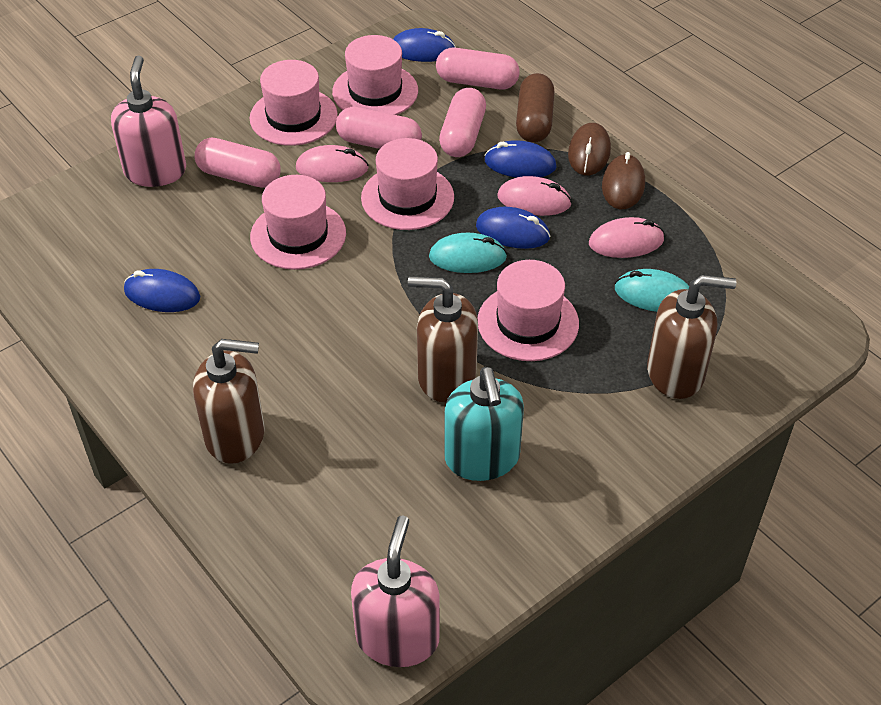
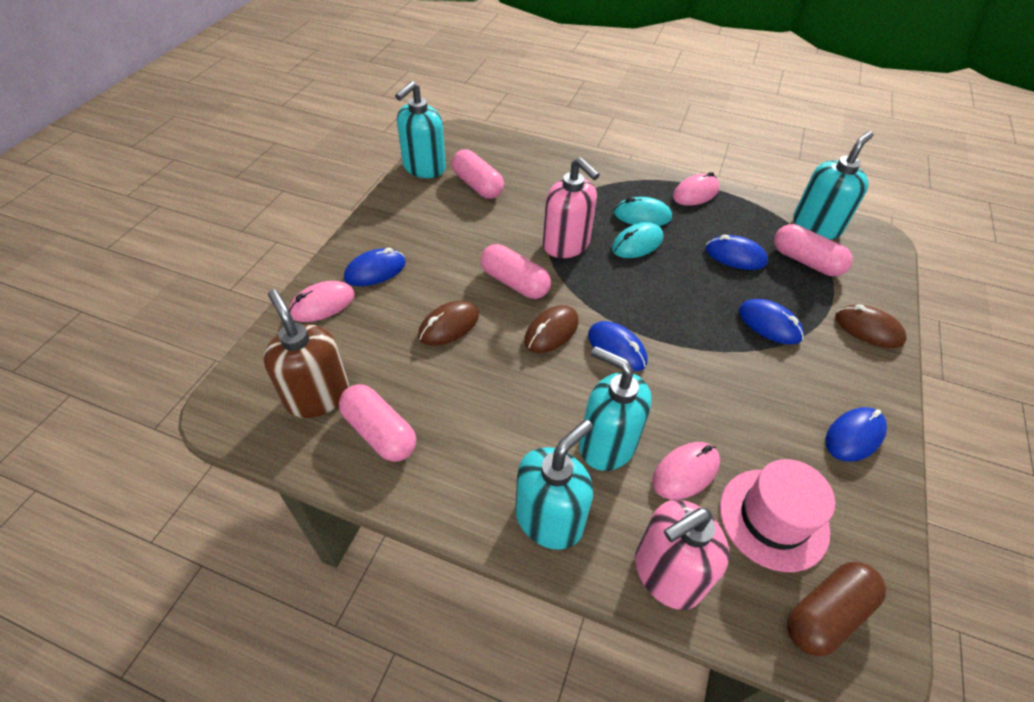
blue mouse: 4 -> 5
brown mouse: 2 -> 3
brown soap dispenser: 3 -> 1
pink hat: 5 -> 1
turquoise soap dispenser: 1 -> 4

